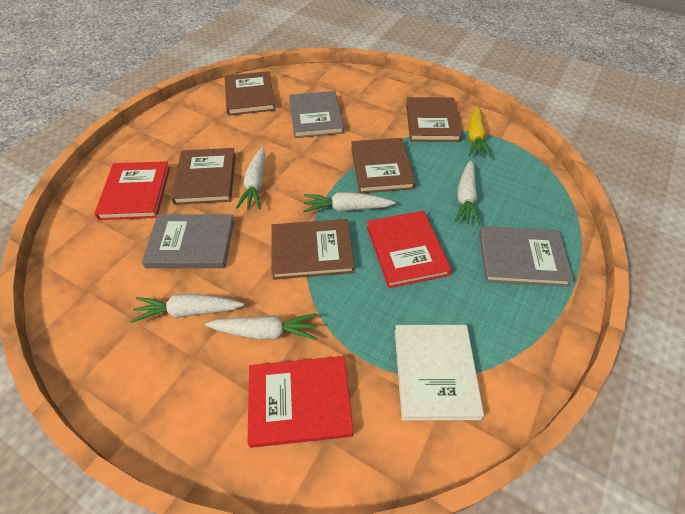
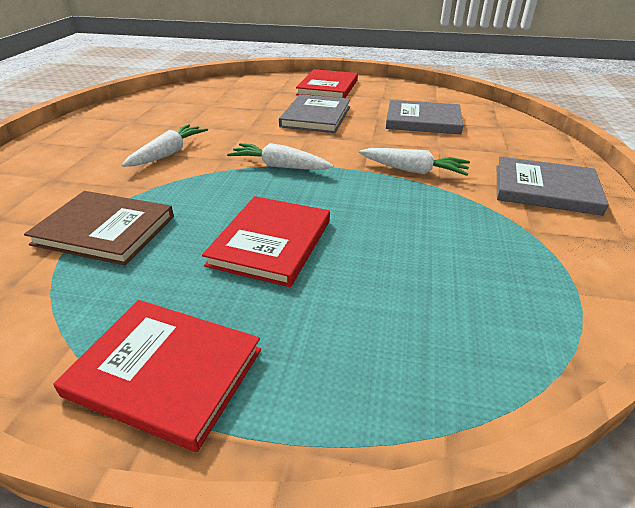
brown book: 5 -> 1
white book: 1 -> 0
white carrot: 5 -> 3
yellow carrot: 1 -> 0

